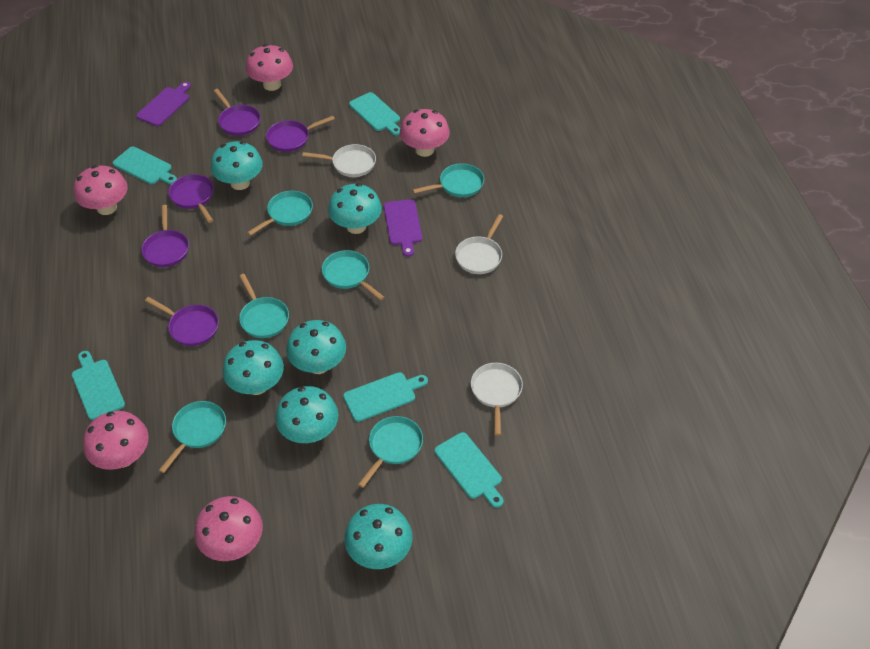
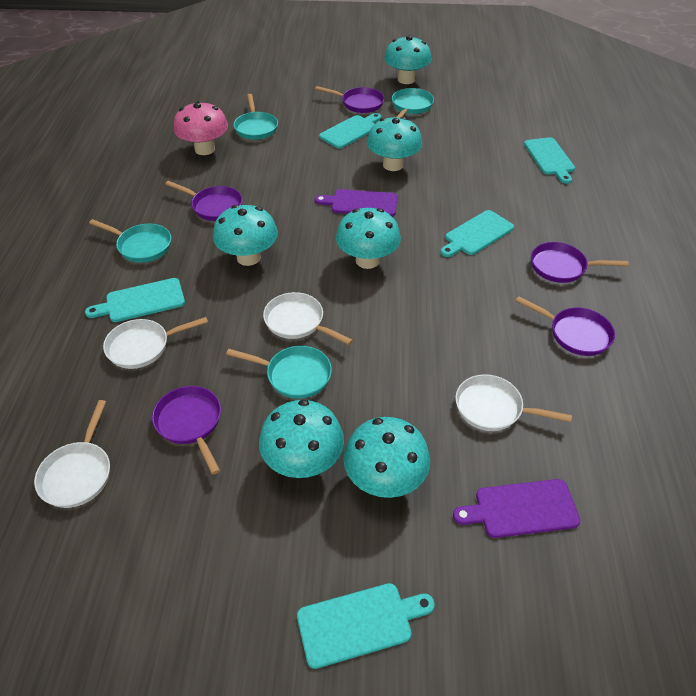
pink mushroom: 5 -> 1
turquoise pan: 6 -> 4
white pan: 3 -> 4

